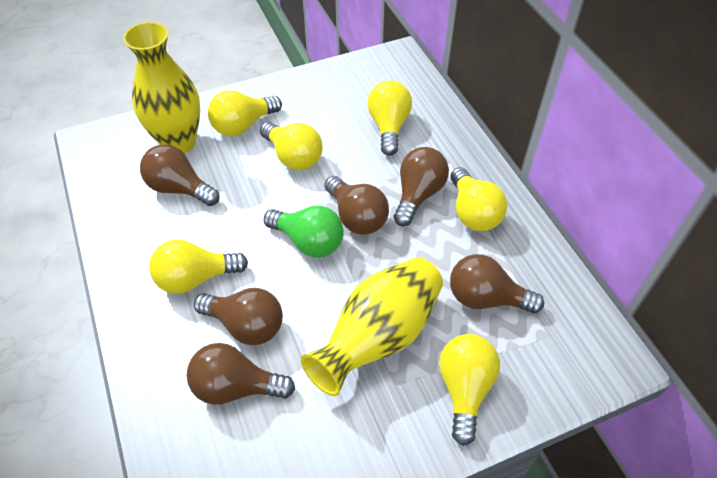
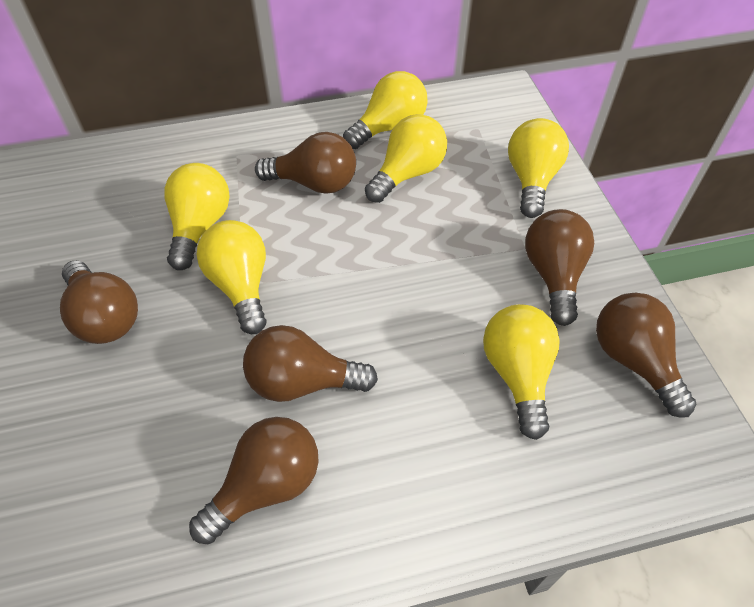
green light bulb: 1 -> 0
yellow vase: 2 -> 0

